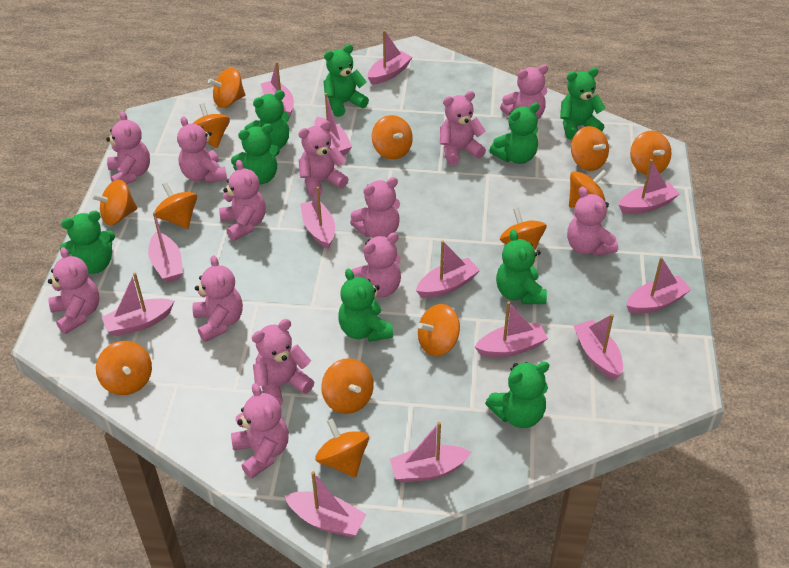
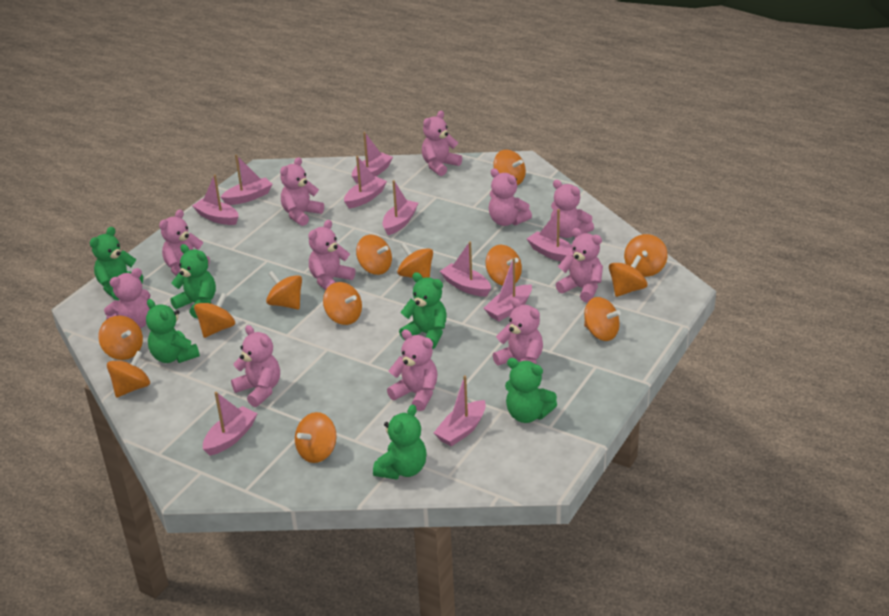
green teddy bear: 9 -> 6
pink boat: 13 -> 10
pink teddy bear: 13 -> 11

